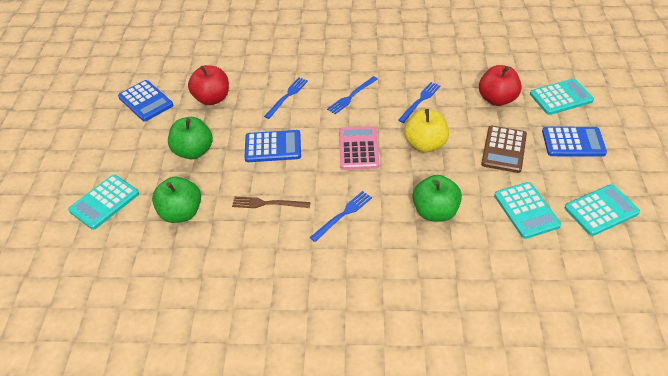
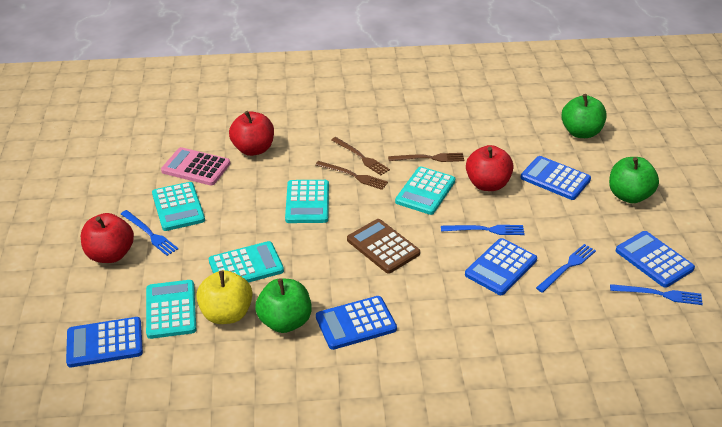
blue calculator: 3 -> 5
brown fork: 1 -> 3
red apple: 2 -> 3
turquoise calculator: 4 -> 5

